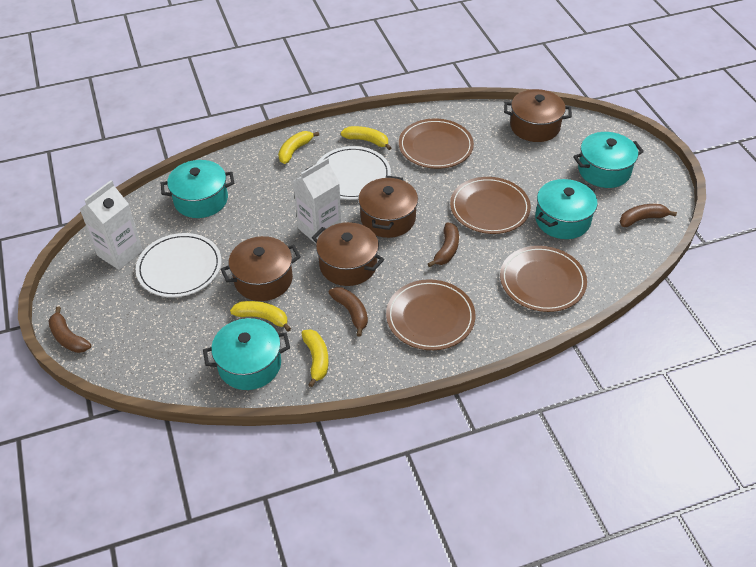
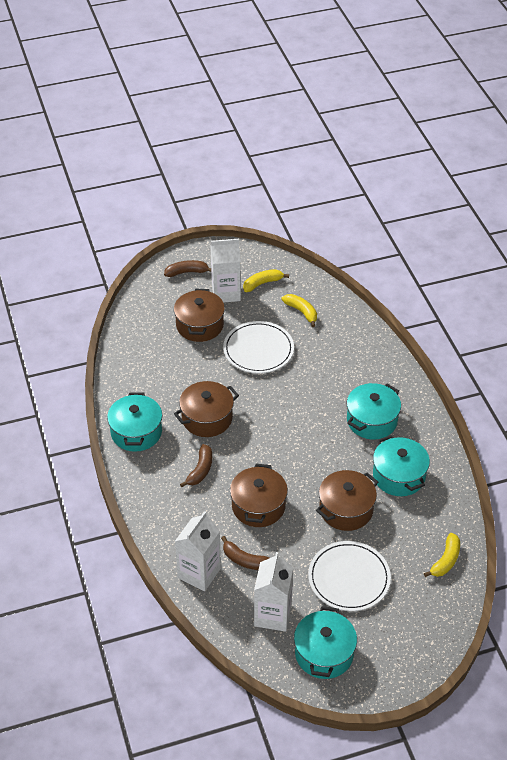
brown banana: 4 -> 3
brown plate: 4 -> 0
white carton: 2 -> 3
yellow banana: 4 -> 3

